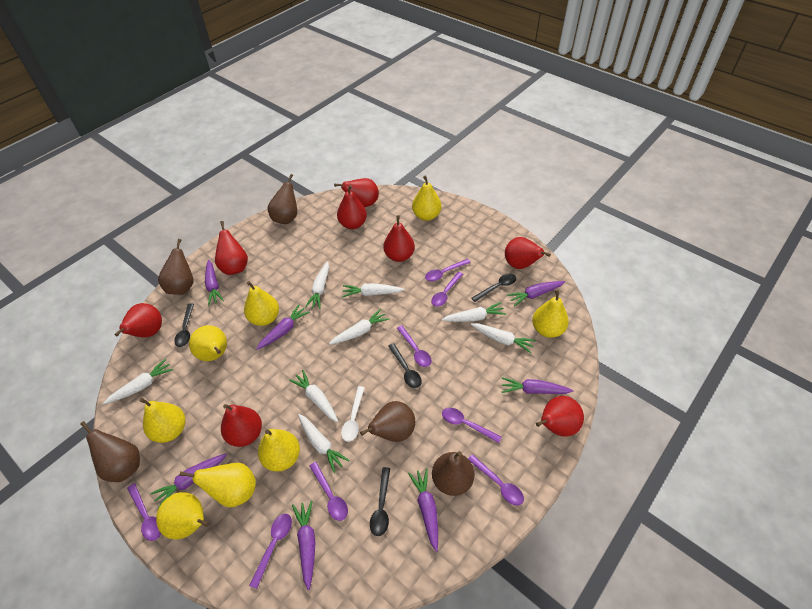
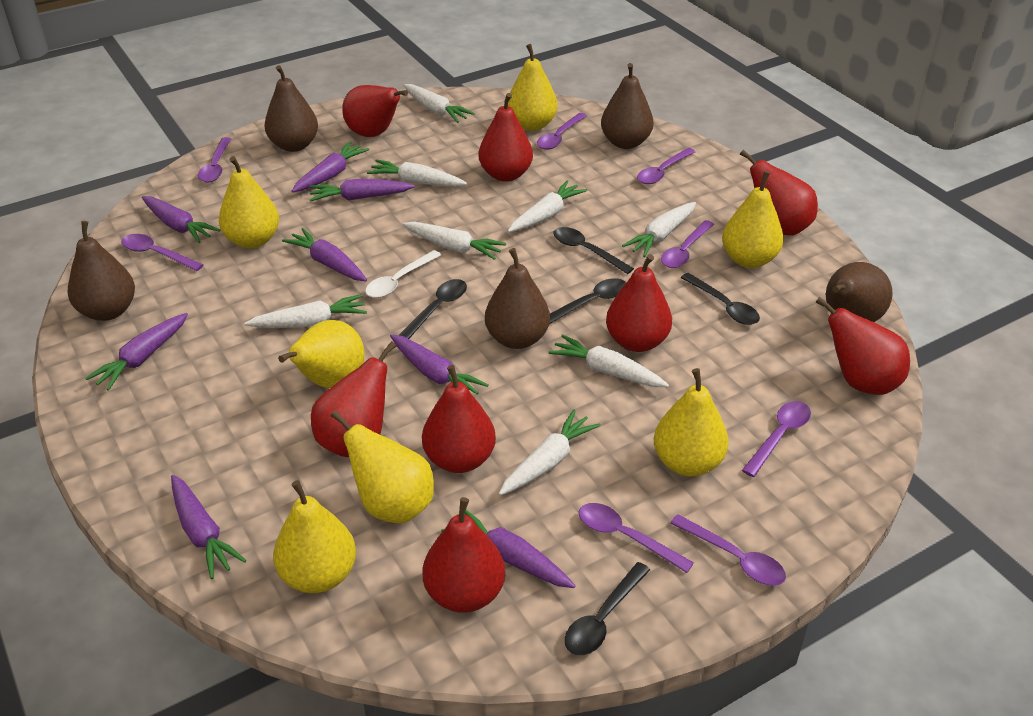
black spoon: 4 -> 5
purple carrot: 7 -> 8
yellow pear: 8 -> 7

